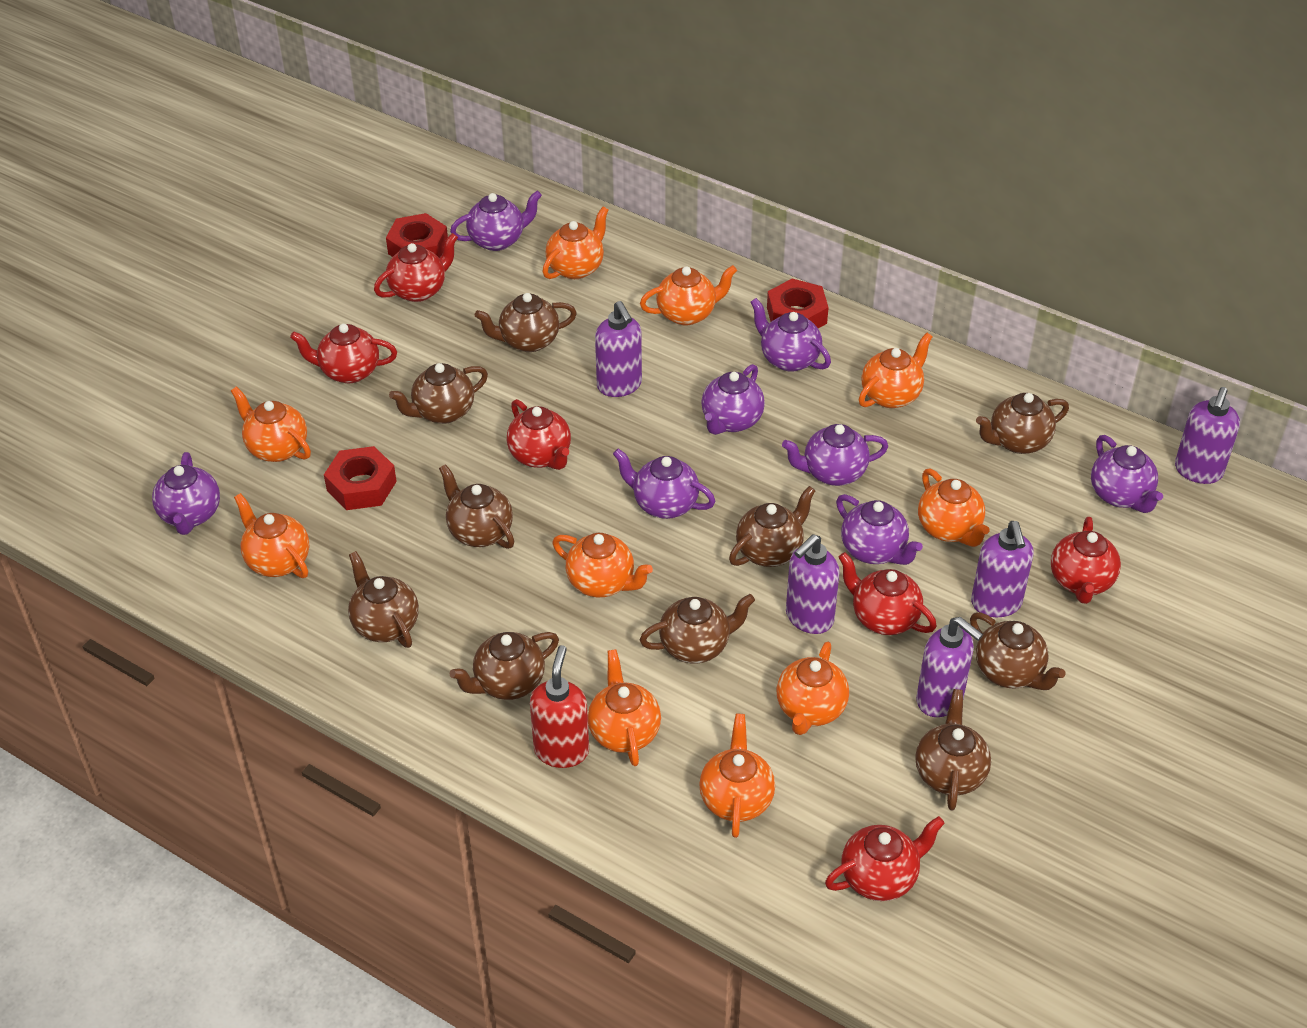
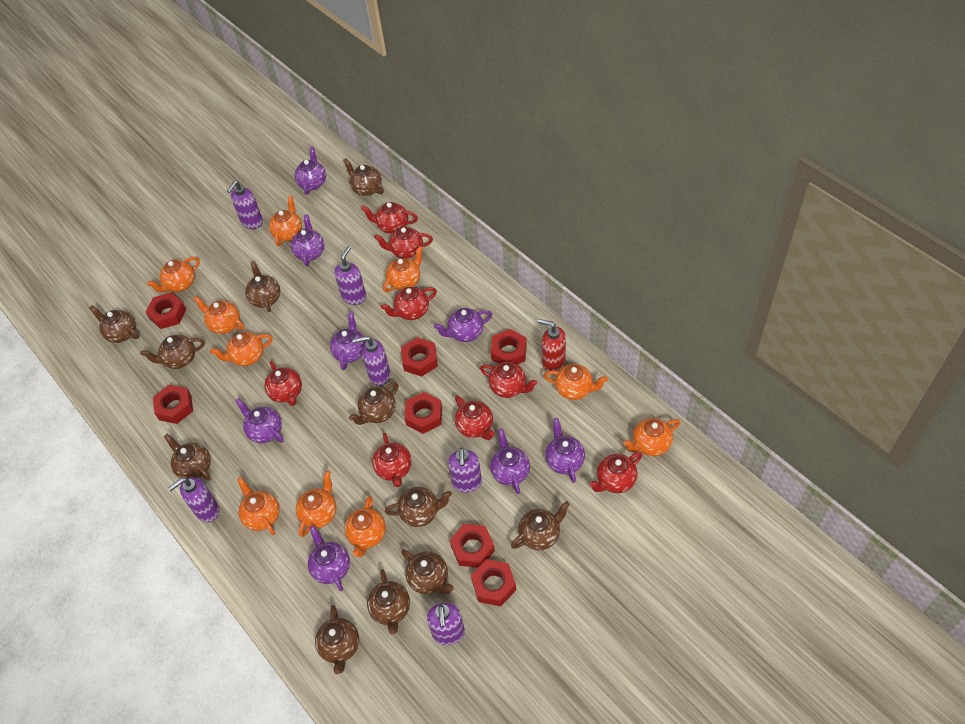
brown teapot: 10 -> 11
purple soap dispenser: 5 -> 6
red nut: 3 -> 7
red teapot: 6 -> 8

